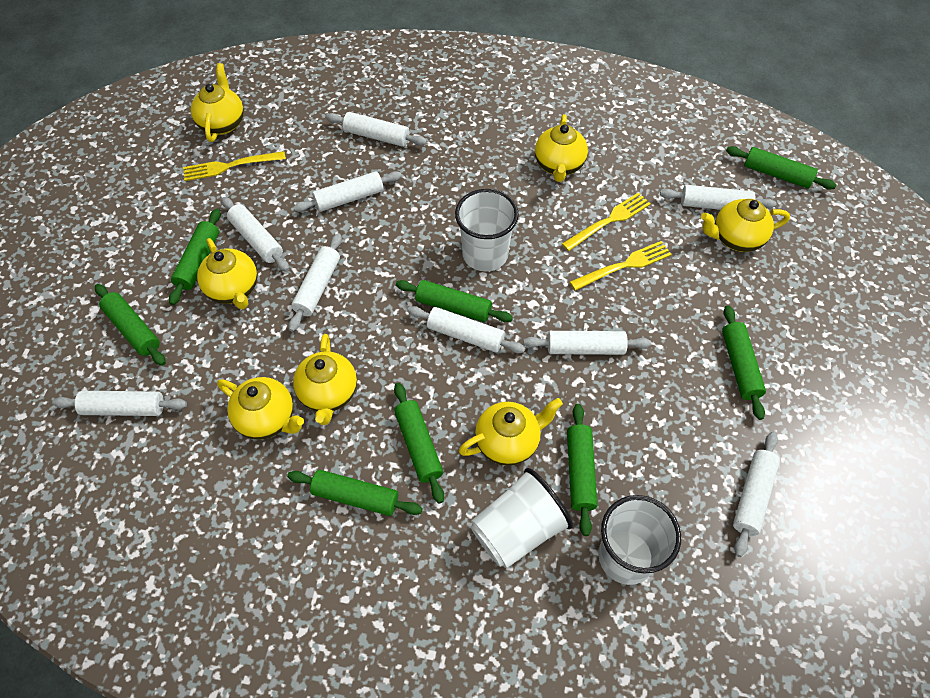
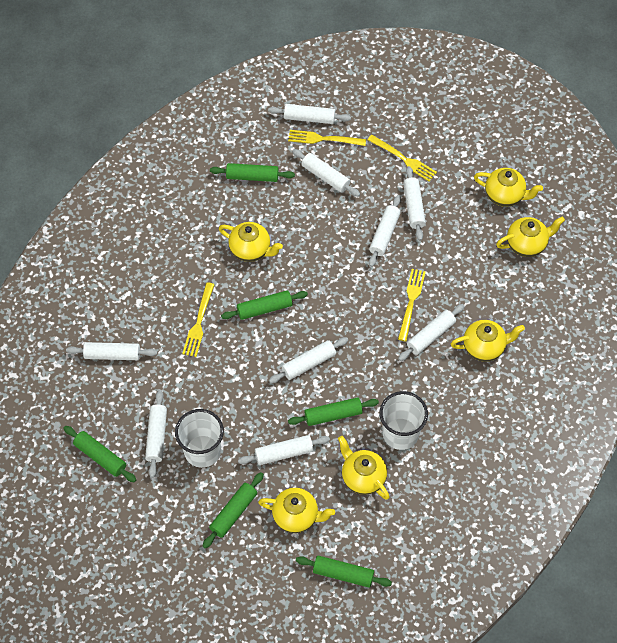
green rolling pin: 8 -> 6
white cup: 3 -> 2
yellow fork: 3 -> 4
yellow teapot: 7 -> 6

